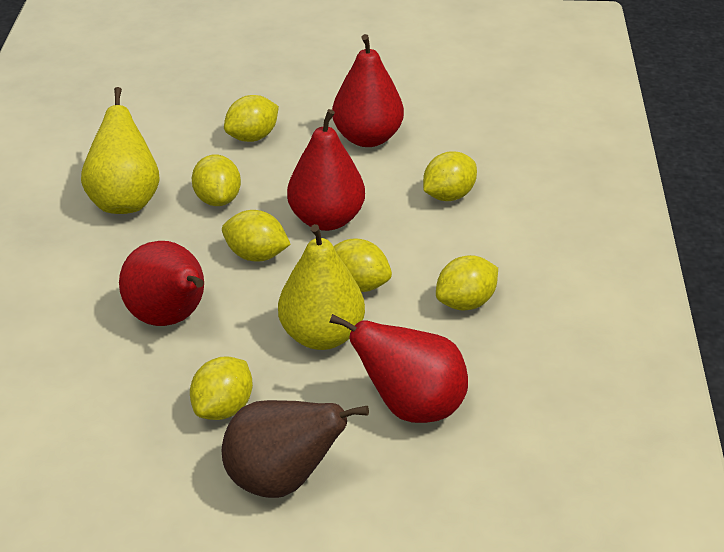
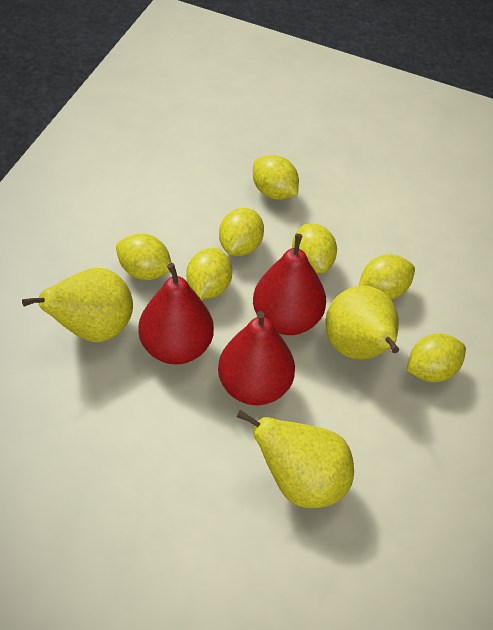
brown pear: 1 -> 0
red pear: 4 -> 3
yellow pear: 2 -> 3

